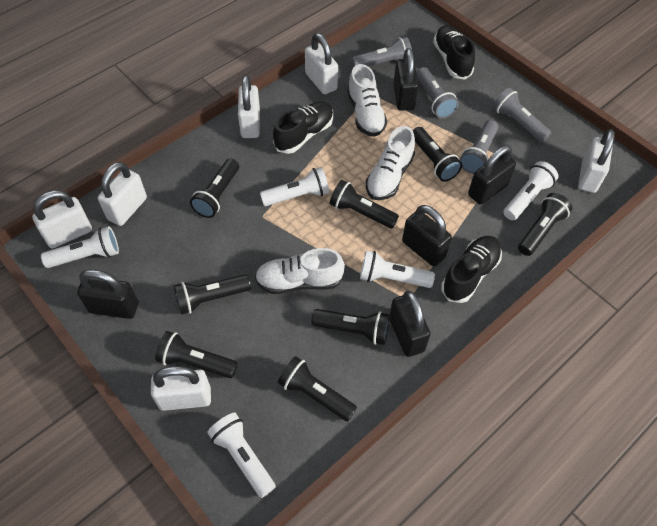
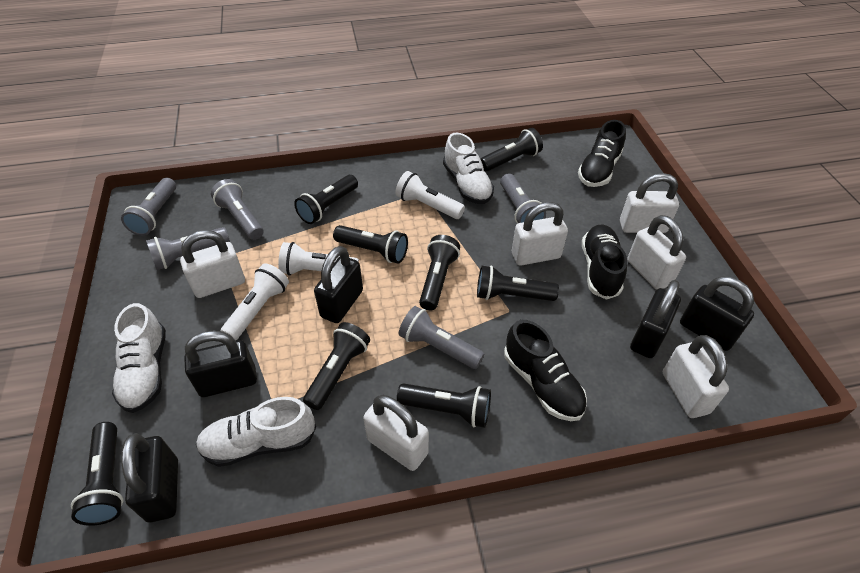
grey flashlight: 4 -> 5
white flashlight: 5 -> 3

